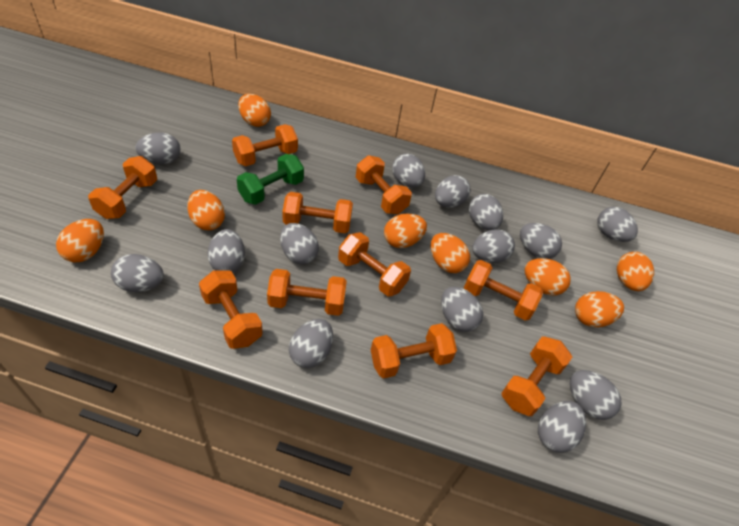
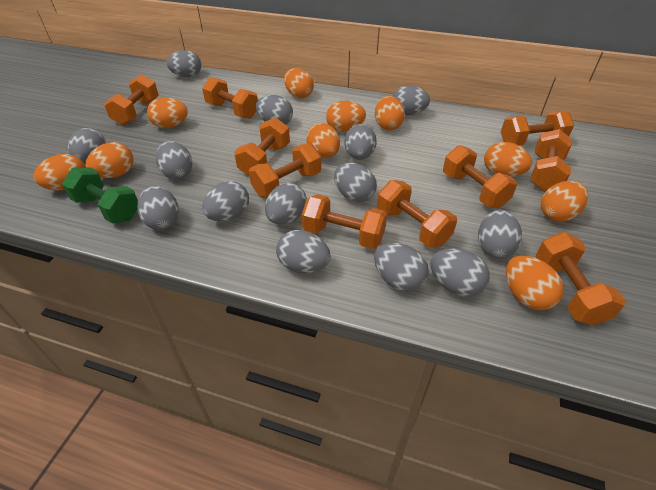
orange egg: 8 -> 10

